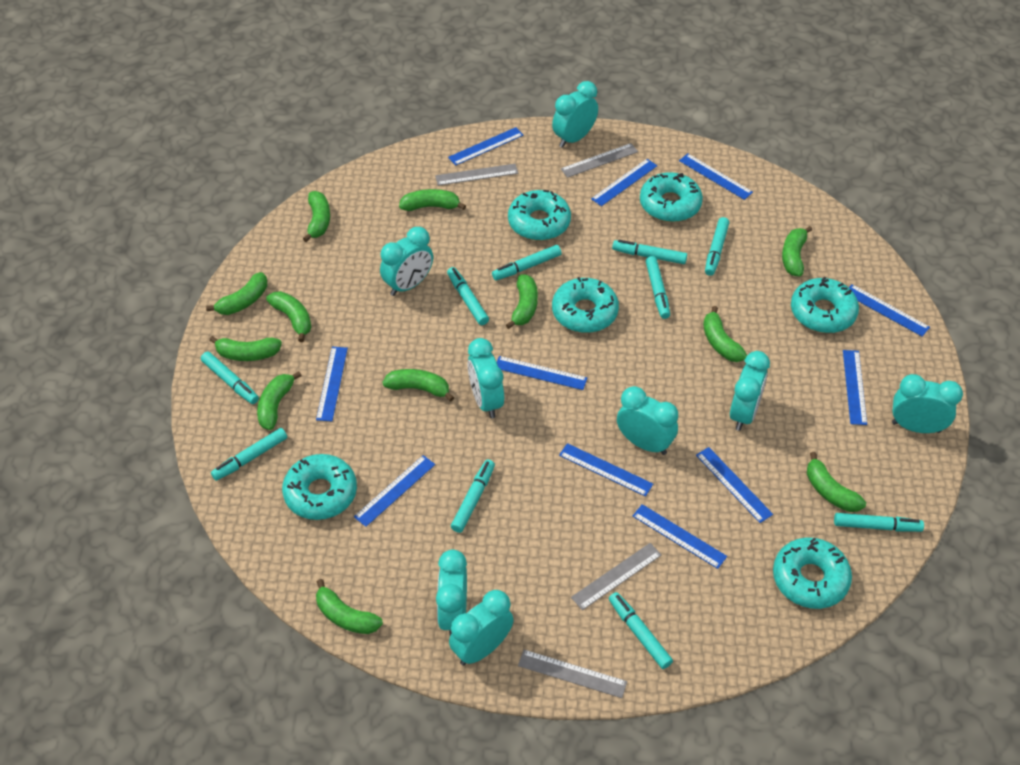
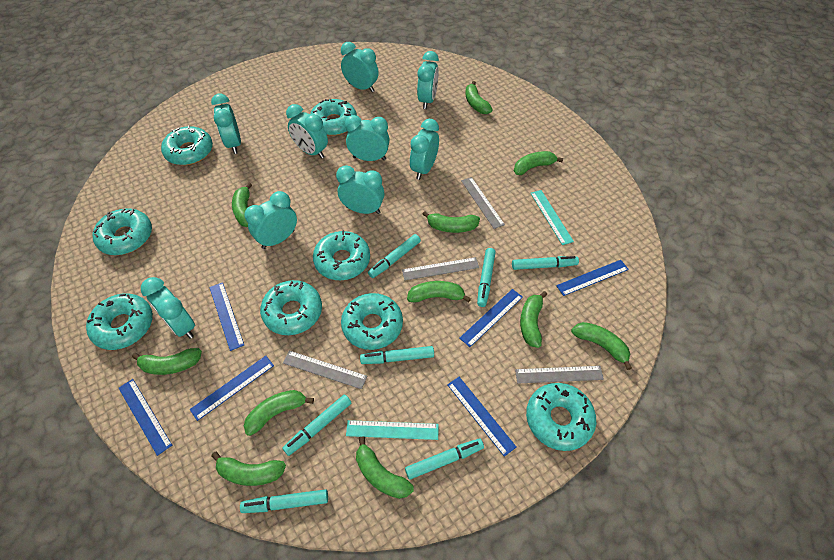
blue ruler: 11 -> 6
green banana: 12 -> 11
turquoise clock: 8 -> 9
turquoise donut: 6 -> 8
turquoise marker: 10 -> 7
turquoise ruler: 0 -> 2

